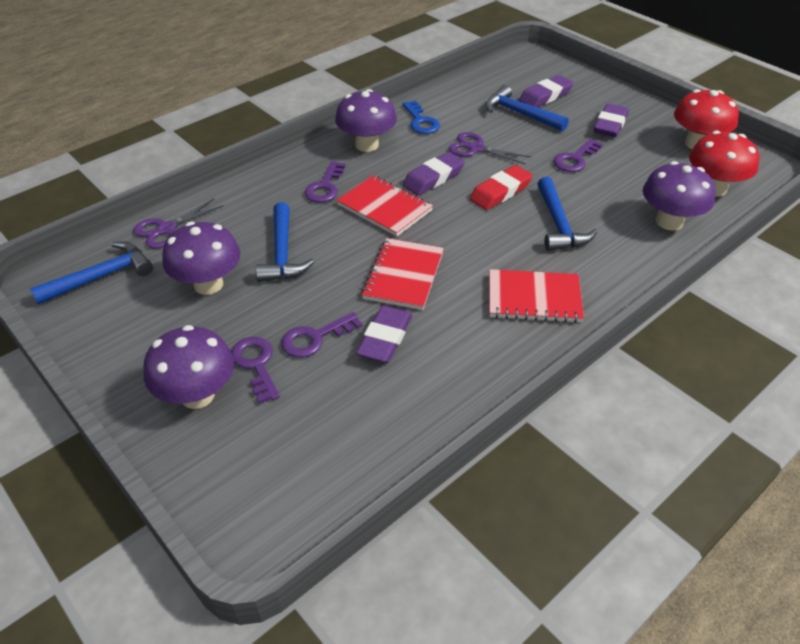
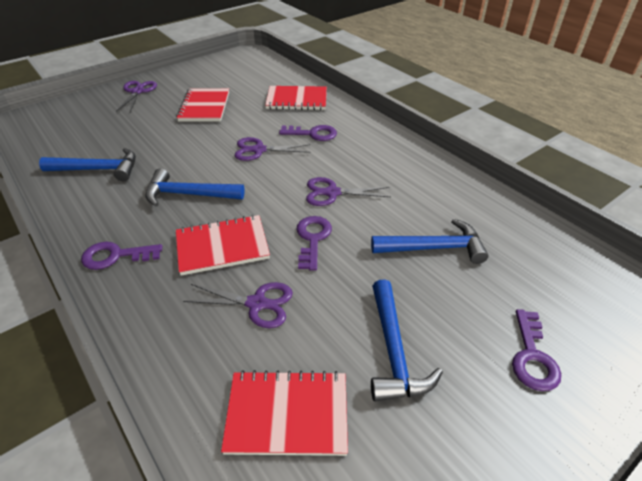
blue key: 1 -> 0
purple eraser: 4 -> 0
purple mushroom: 4 -> 0
purple scissors: 2 -> 4
red eraser: 1 -> 0
red mushroom: 2 -> 0
red notebook: 3 -> 4

